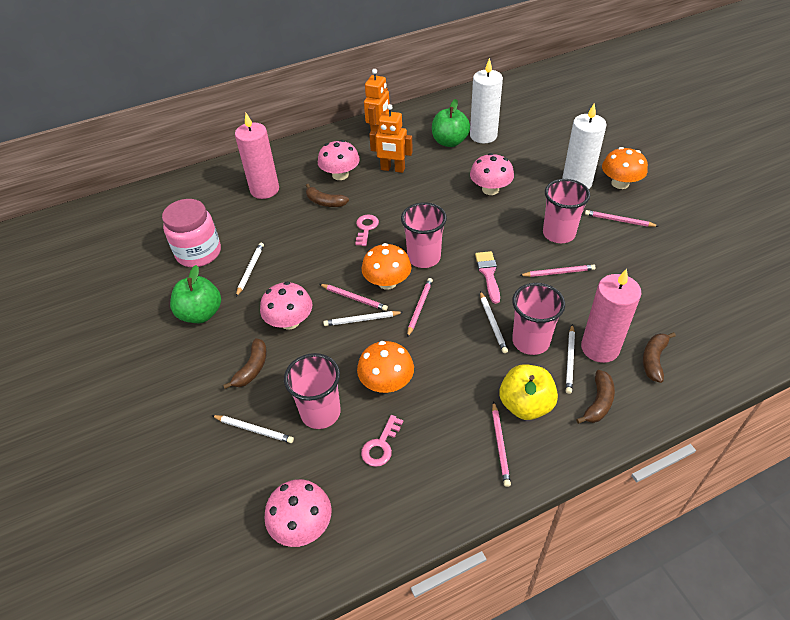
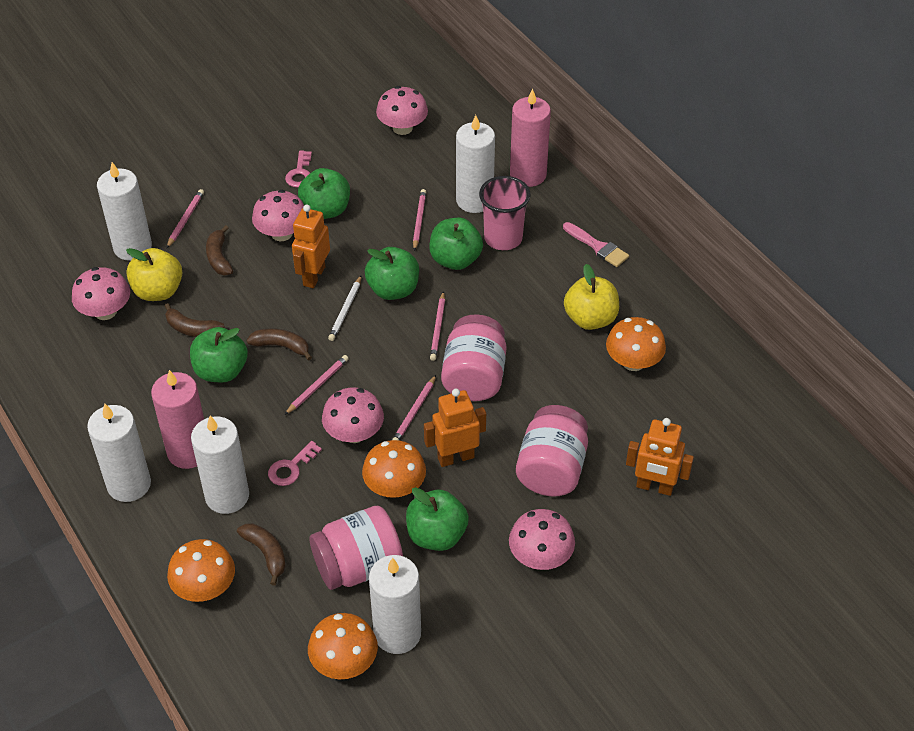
green apple: 2 -> 5
orange mushroom: 3 -> 4
orange robot: 2 -> 3
pink cup: 4 -> 1
pink jar: 1 -> 3
pink mushroom: 4 -> 5
white candle: 2 -> 5
white pencil: 5 -> 1
yellow apple: 1 -> 2

